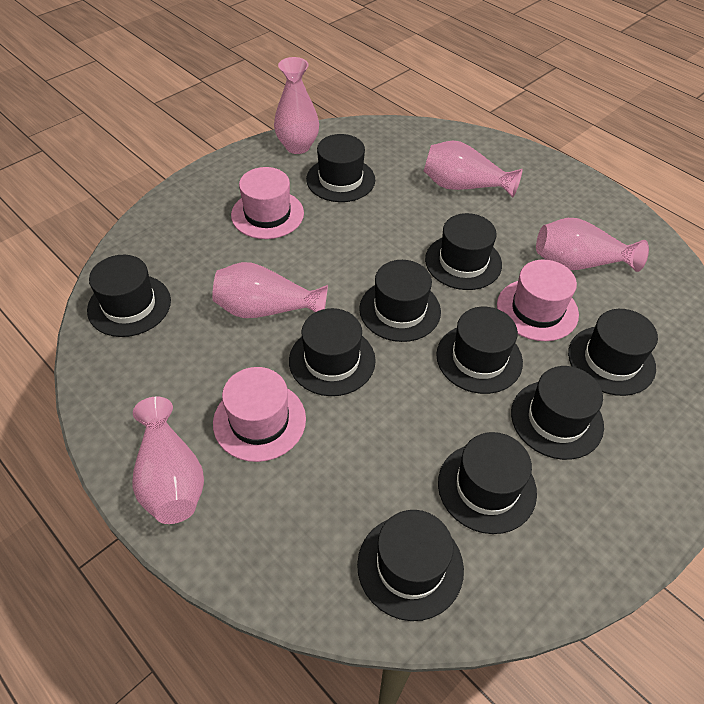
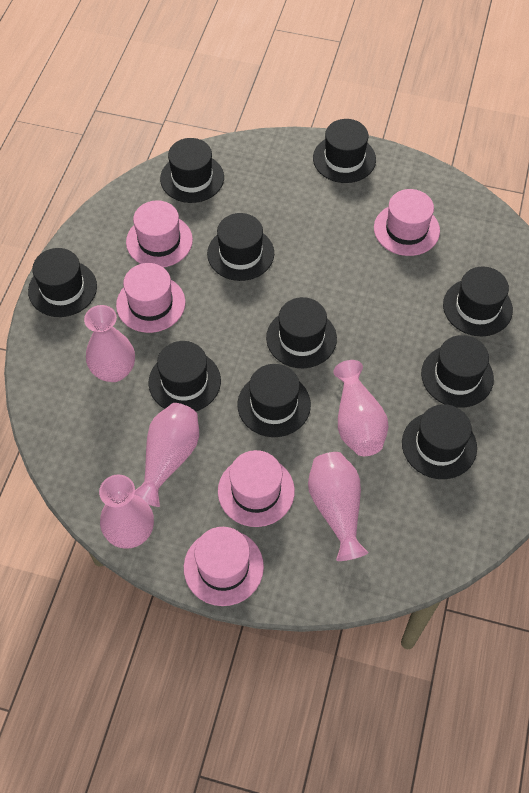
pink hat: 3 -> 5

